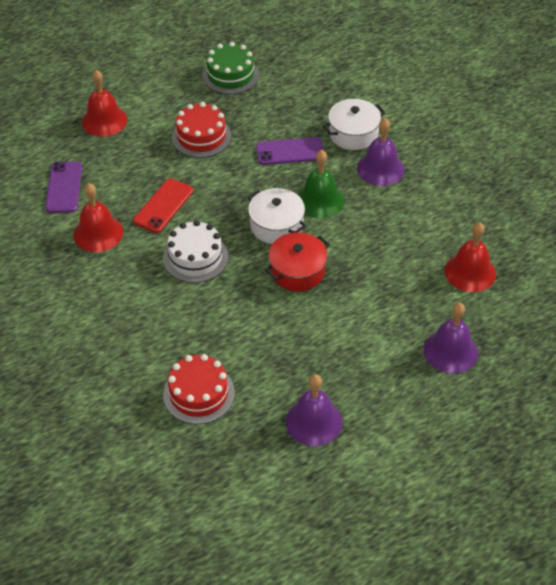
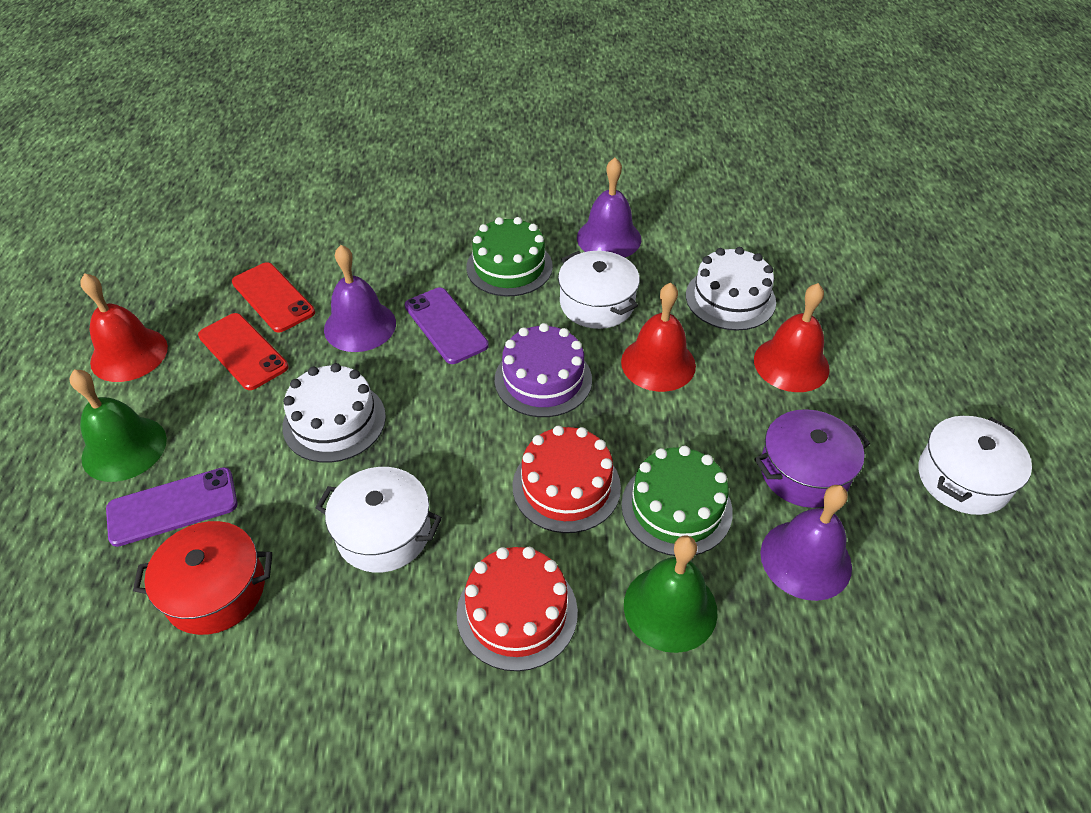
green bell: 1 -> 2
green cake: 1 -> 2
purple cake: 0 -> 1
purple pot: 0 -> 1
red phone: 1 -> 2
white cake: 1 -> 2
white pot: 2 -> 3

